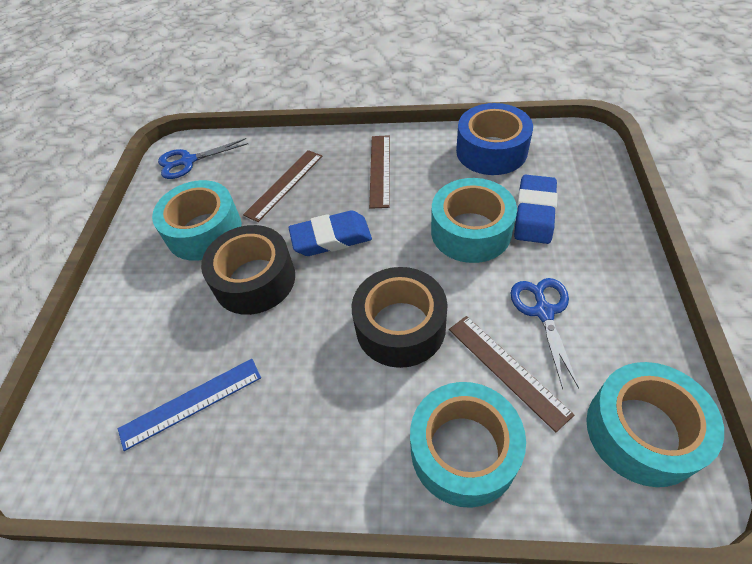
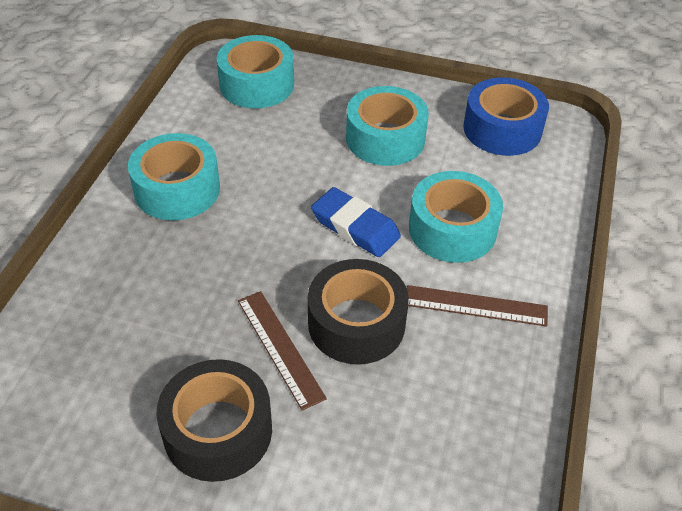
blue eraser: 2 -> 1
blue ruler: 1 -> 0
blue scissors: 2 -> 0
brown ruler: 3 -> 2

